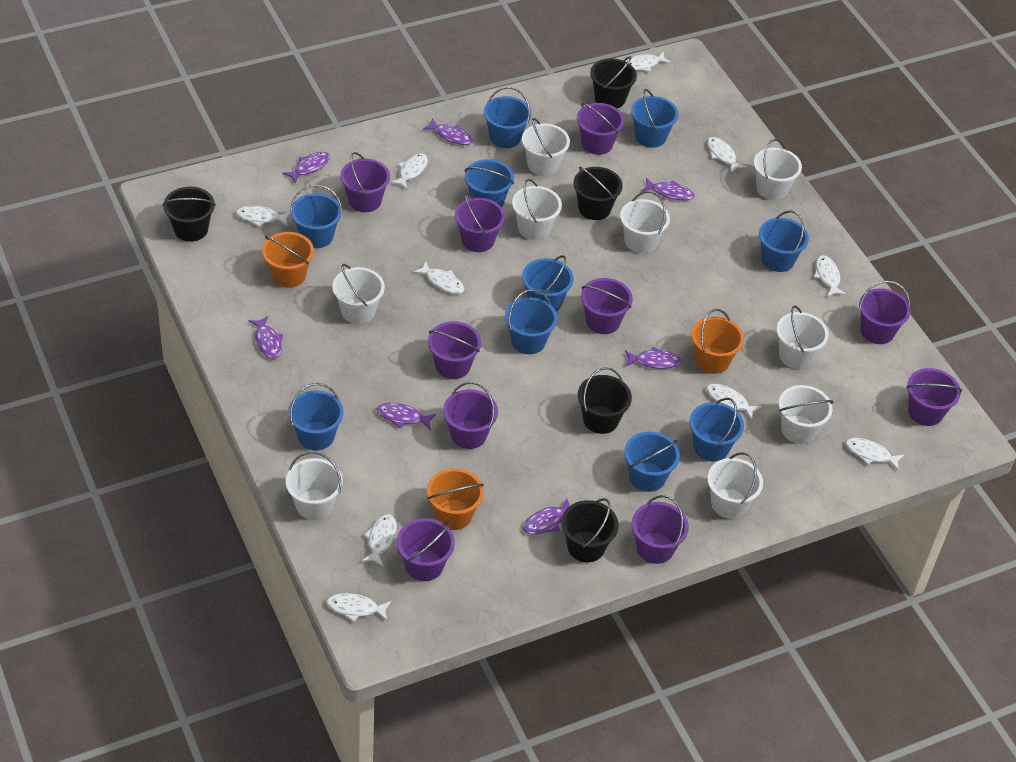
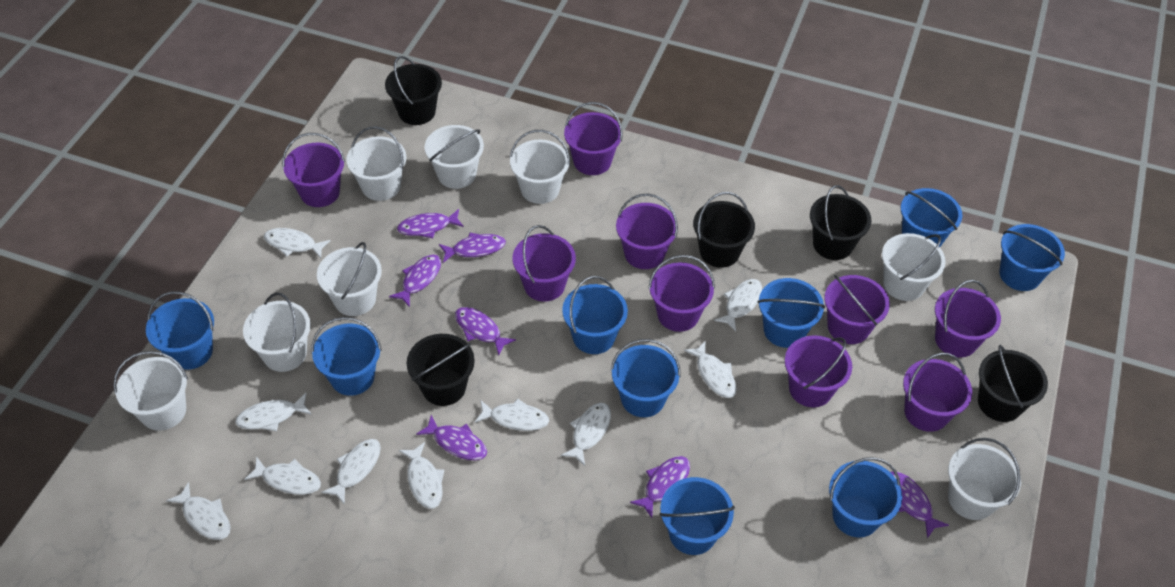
blue bucket: 10 -> 9
orange bucket: 3 -> 0
purple bucket: 10 -> 9
white bucket: 9 -> 8

